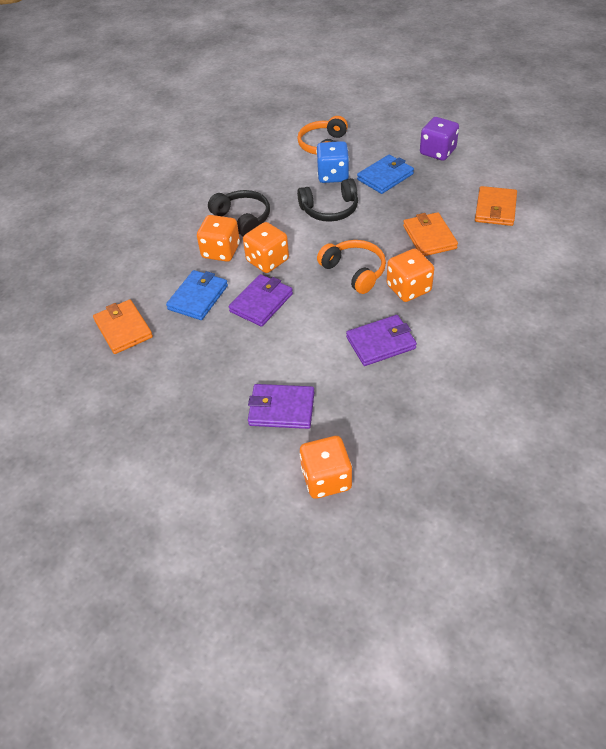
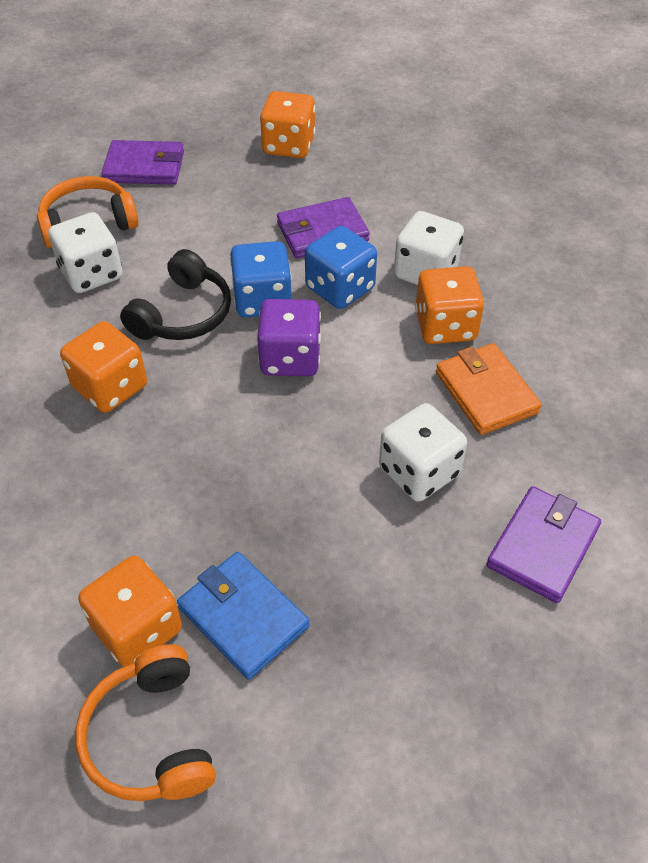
black headphones: 2 -> 1
blue dice: 1 -> 2
blue wallet: 2 -> 1
orange wallet: 3 -> 1
white dice: 0 -> 3

